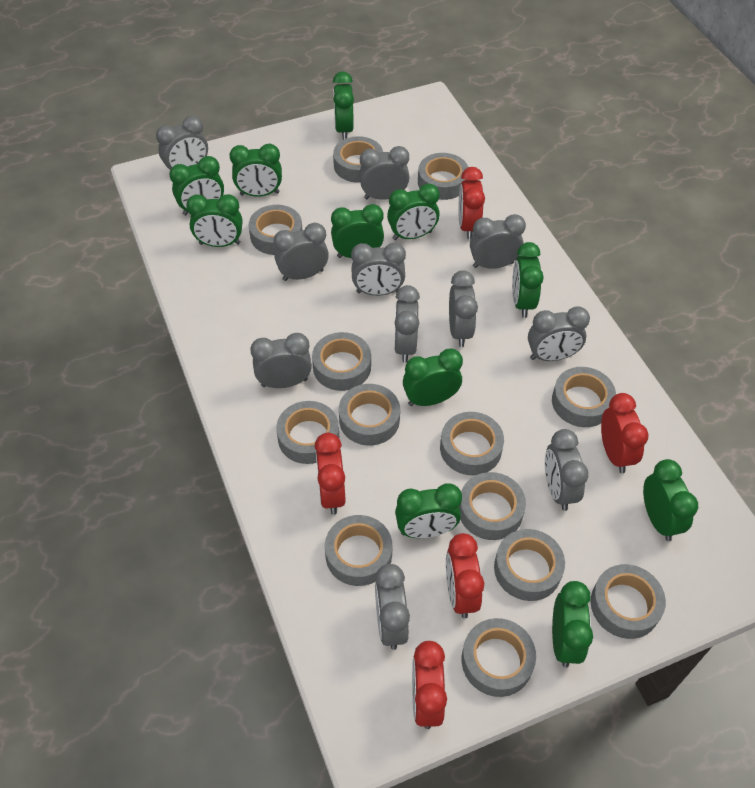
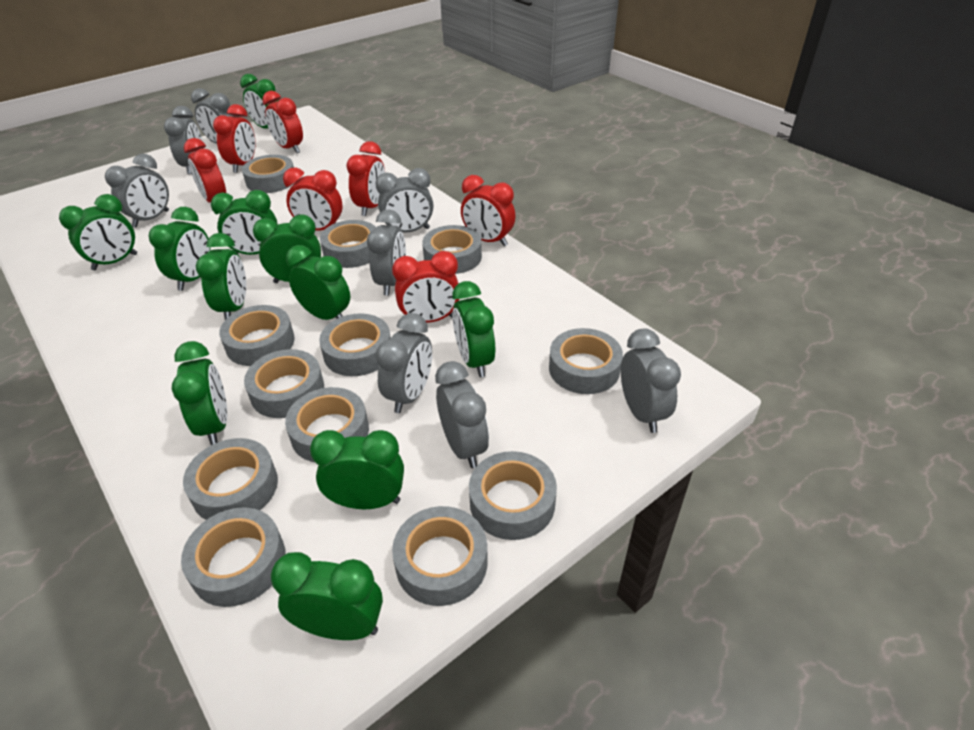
grey clock: 11 -> 8
grey tape: 13 -> 12
red clock: 5 -> 7

